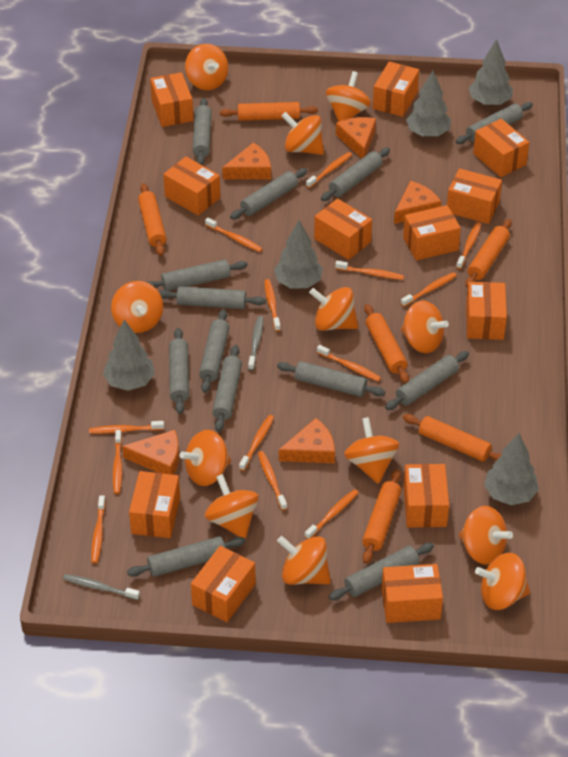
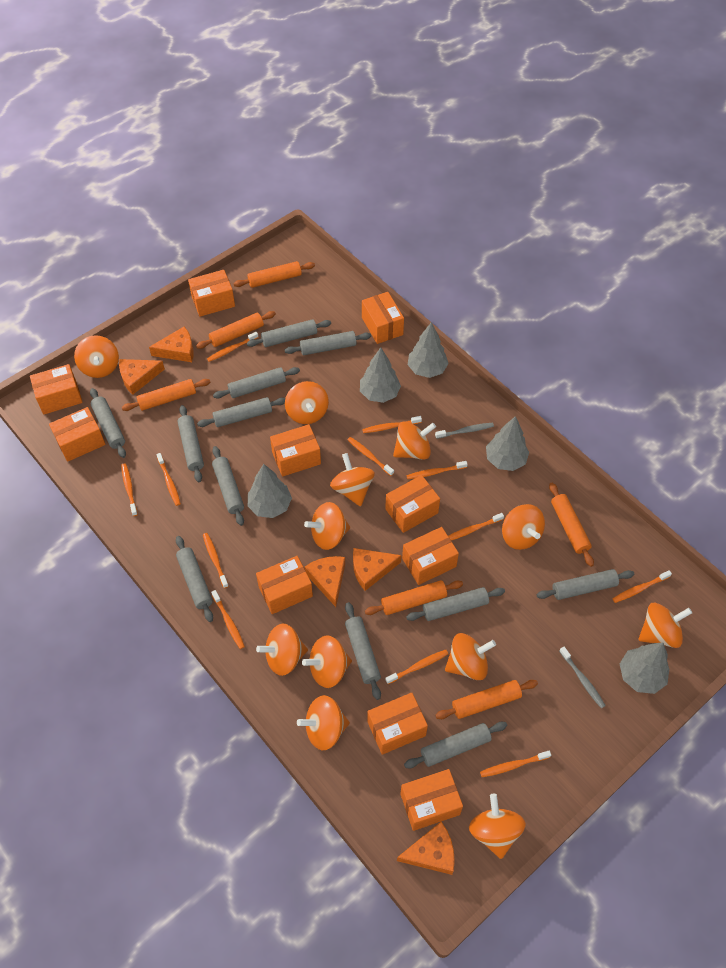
grey rolling pin: 13 -> 12
orange box: 12 -> 10
orange toothbrush: 13 -> 12

